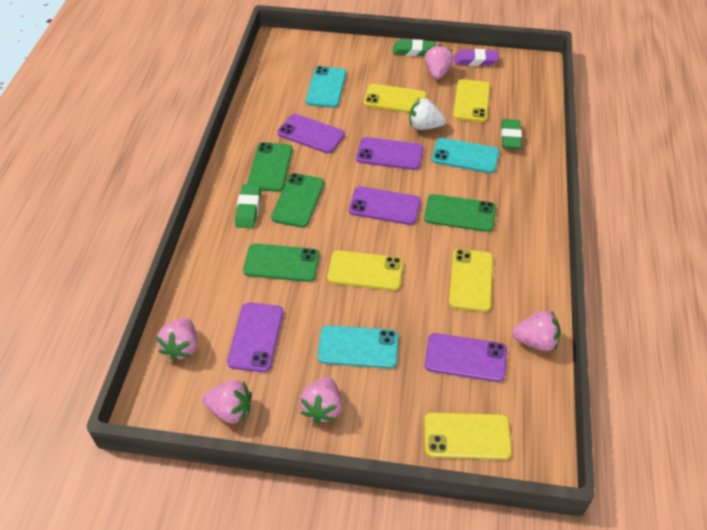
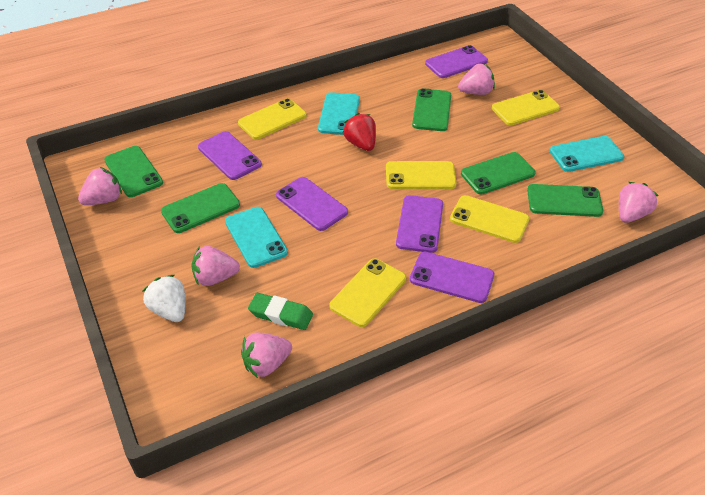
green eraser: 3 -> 1
green phone: 4 -> 5
purple eraser: 1 -> 0
red strawberry: 0 -> 1

